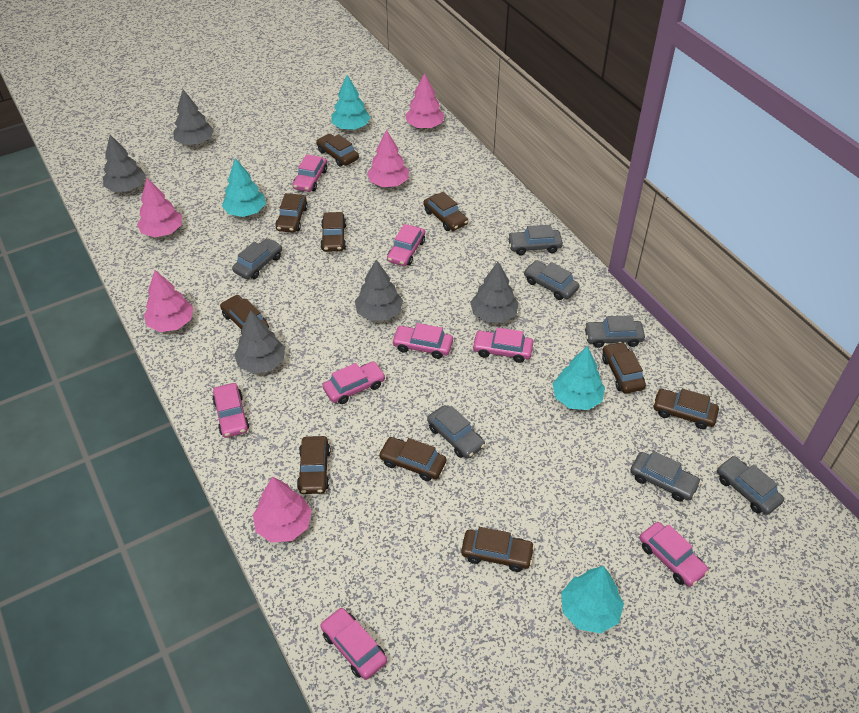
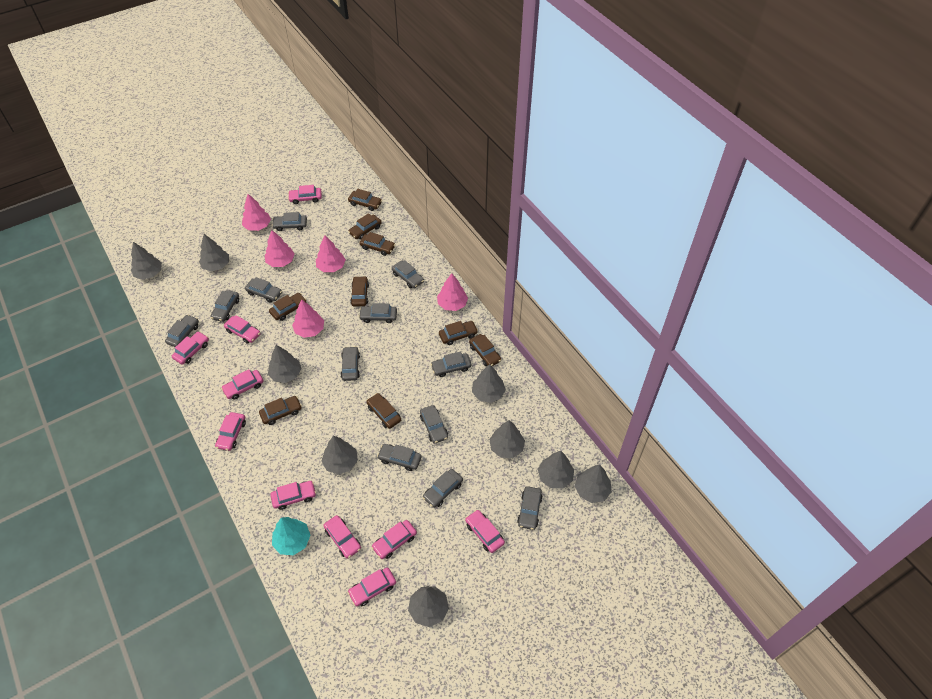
brown car: 10 -> 9
grey car: 7 -> 12
grey tree: 5 -> 9
pink car: 8 -> 10
turquoise tree: 4 -> 1

